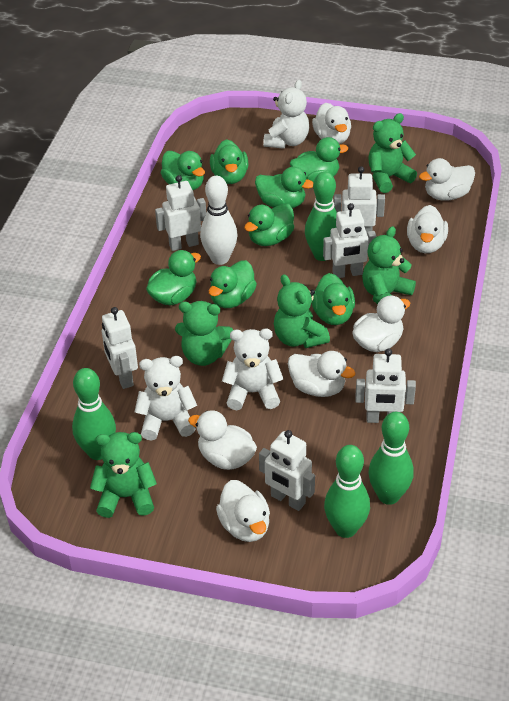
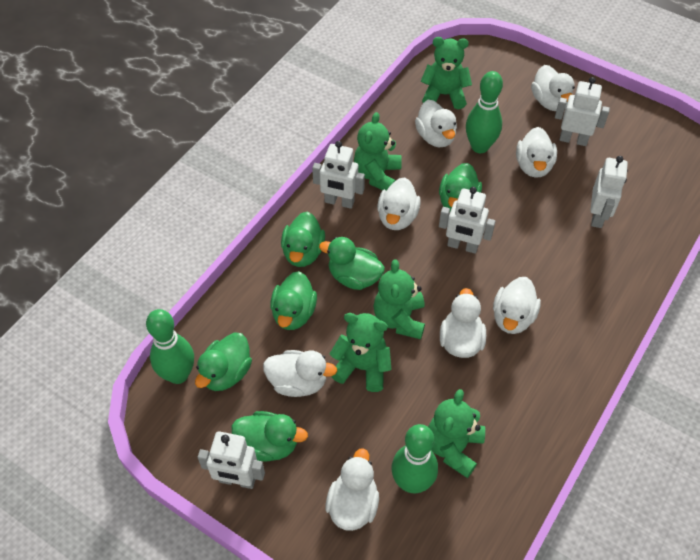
green bowling pin: 4 -> 3
green duck: 8 -> 6
white bowling pin: 1 -> 0
white duck: 7 -> 8
white robot: 6 -> 5
white teddy bear: 3 -> 0

